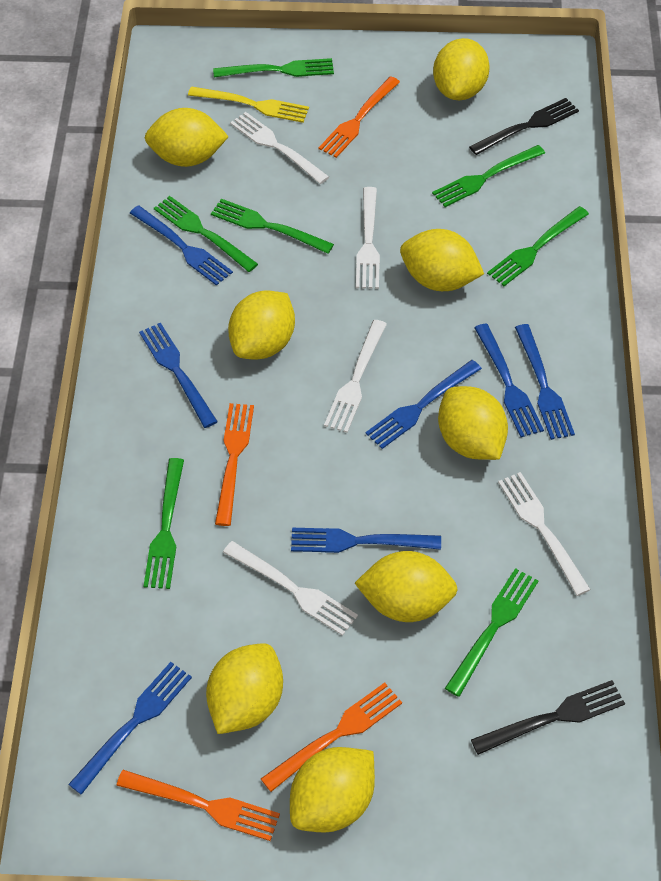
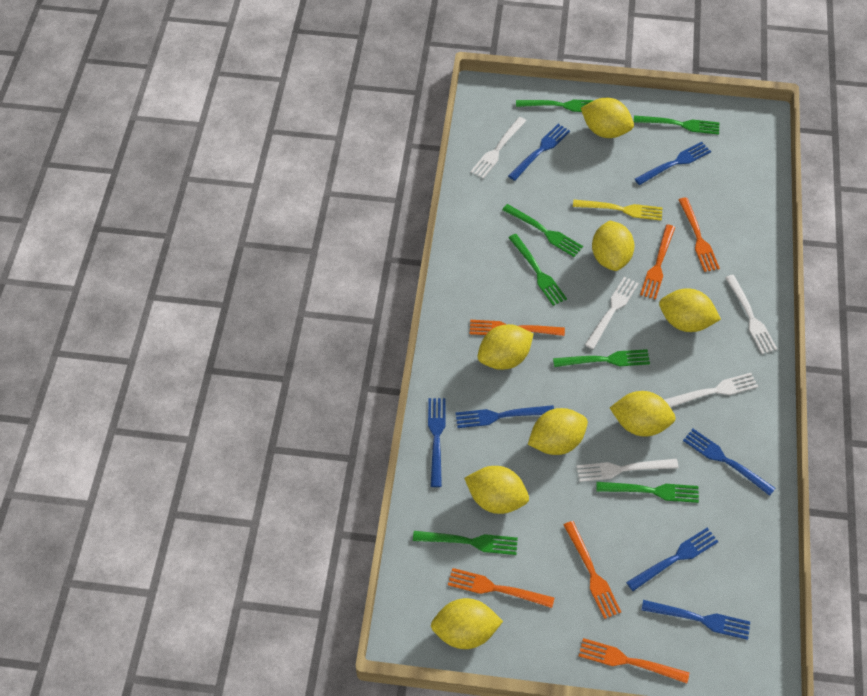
black fork: 2 -> 0
orange fork: 4 -> 6

